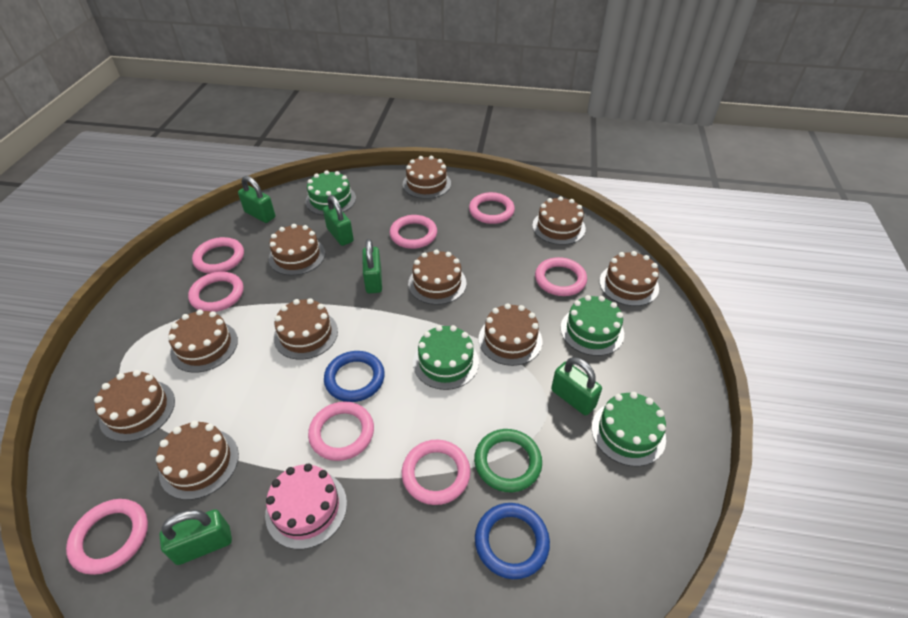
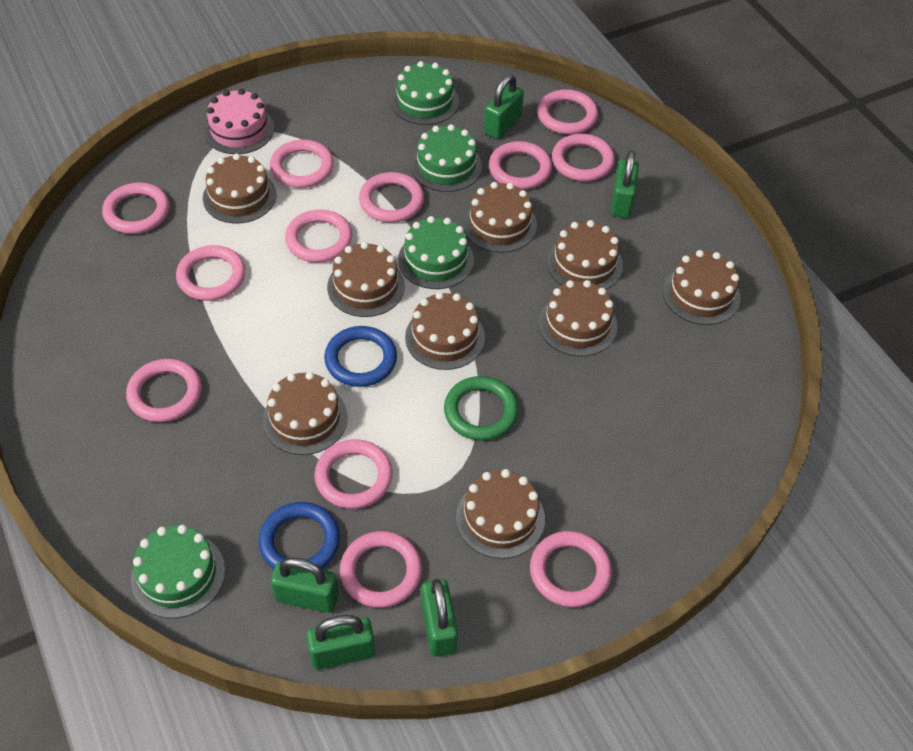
brown cake: 10 -> 9
pink ring: 8 -> 12

